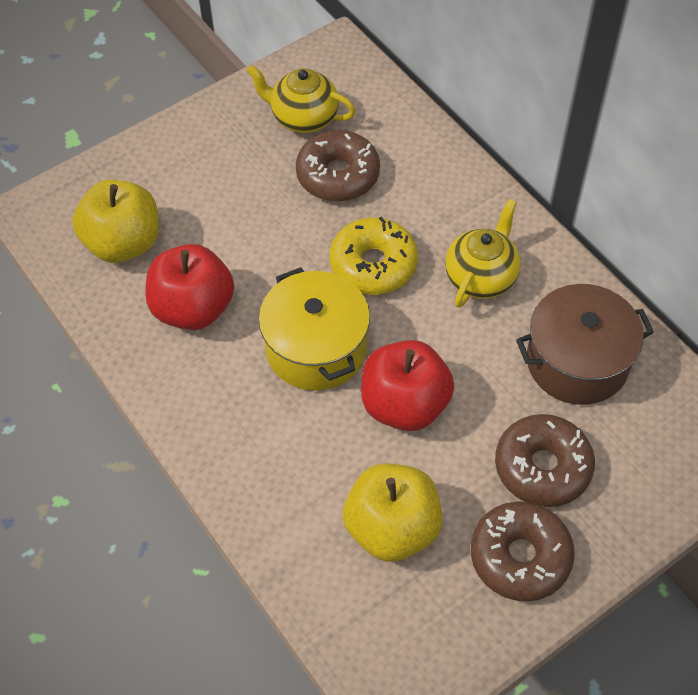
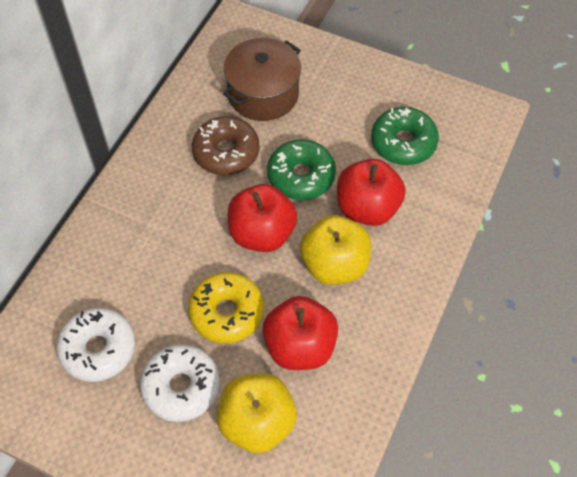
brown donut: 3 -> 1
green donut: 0 -> 2
red apple: 2 -> 3
white donut: 0 -> 2
yellow pot: 1 -> 0
yellow teapot: 2 -> 0

